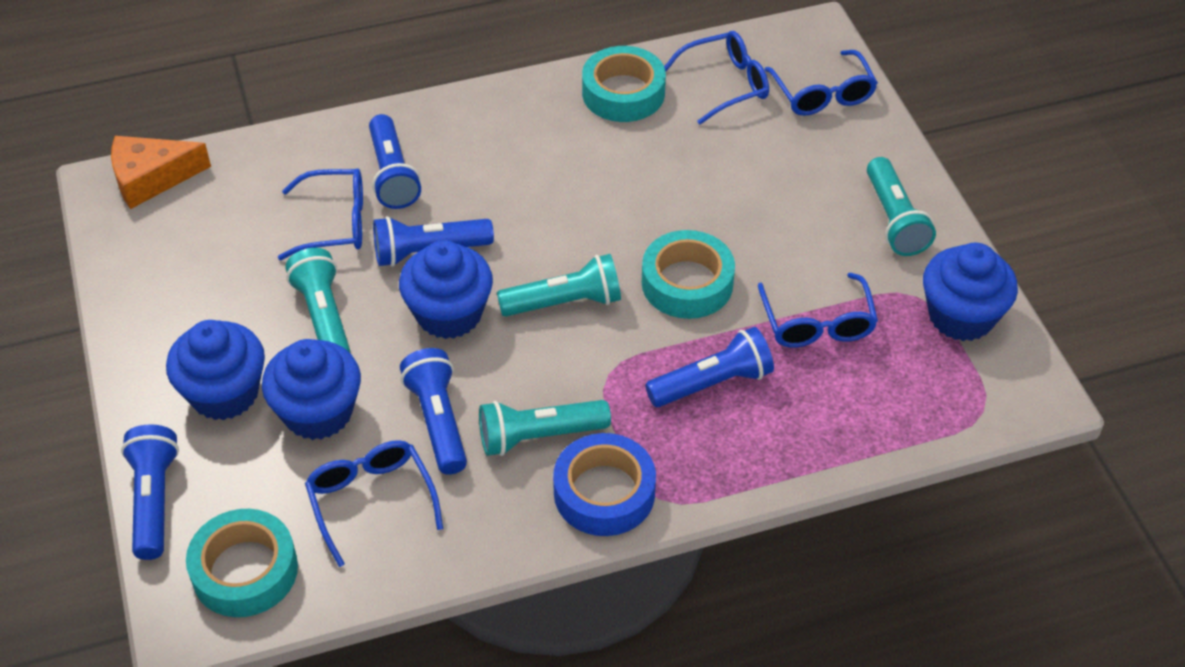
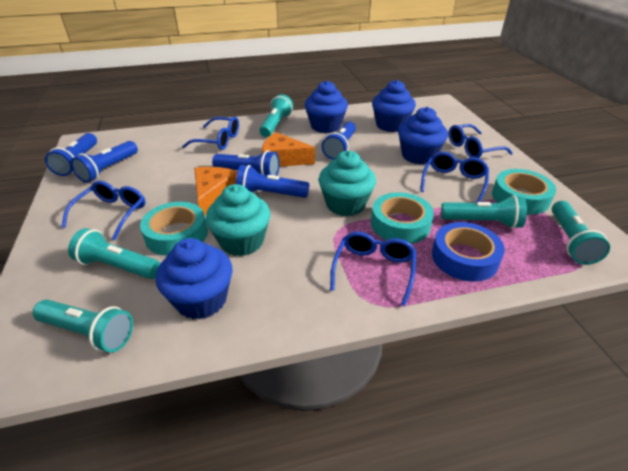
orange cheese: 1 -> 2
turquoise cupcake: 0 -> 2
turquoise flashlight: 4 -> 5

